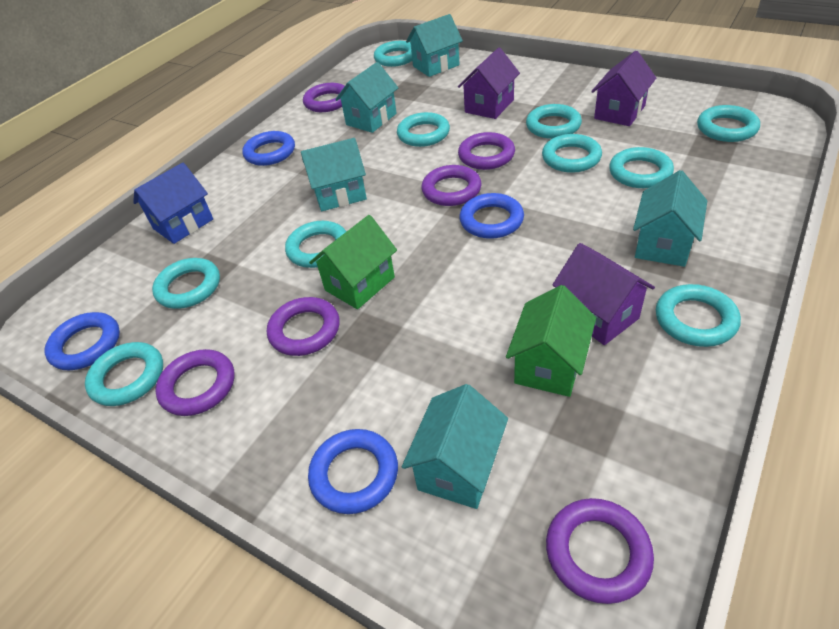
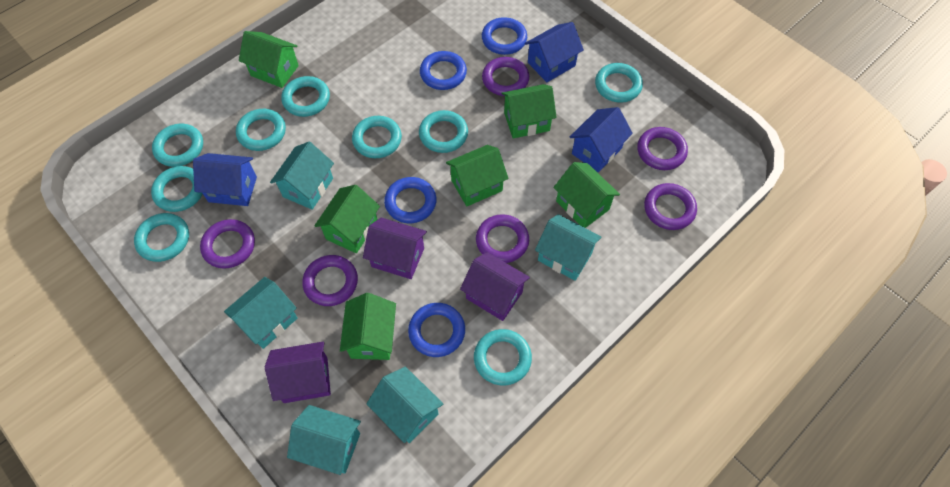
blue house: 1 -> 3
green house: 2 -> 6
turquoise ring: 10 -> 9

